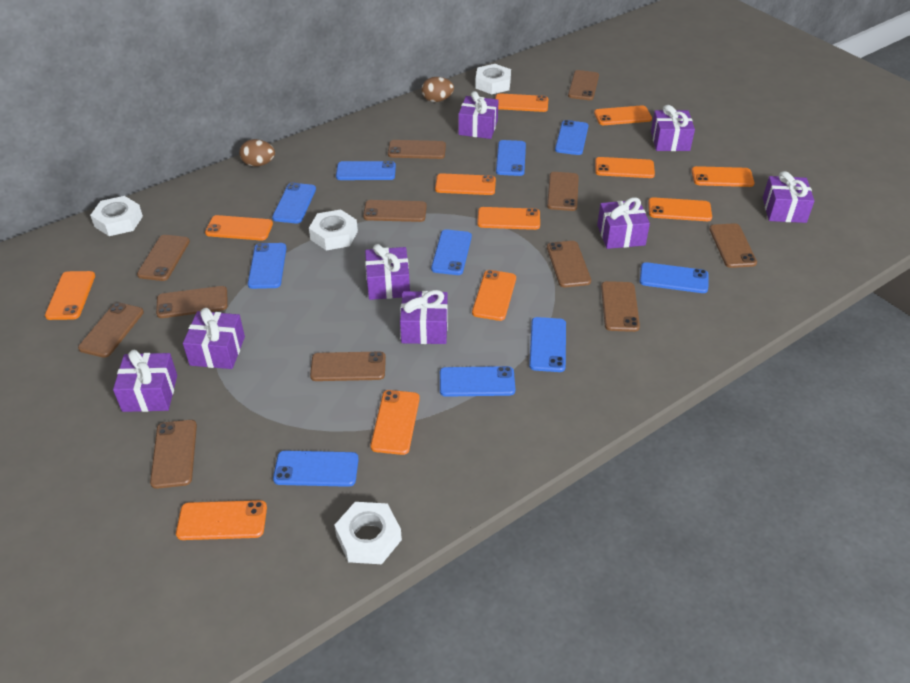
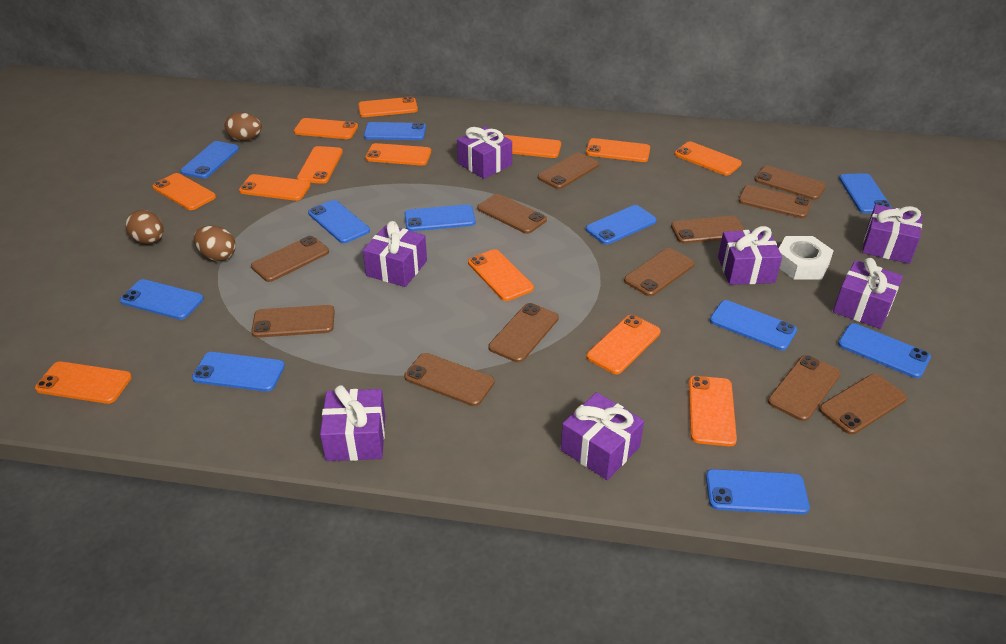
blue phone: 10 -> 11
brown egg: 2 -> 3
orange phone: 12 -> 13
purple gift: 8 -> 7
white nut: 4 -> 1

